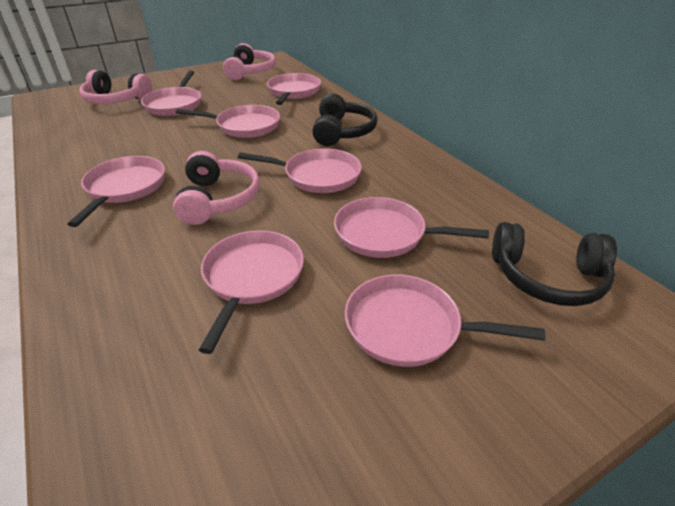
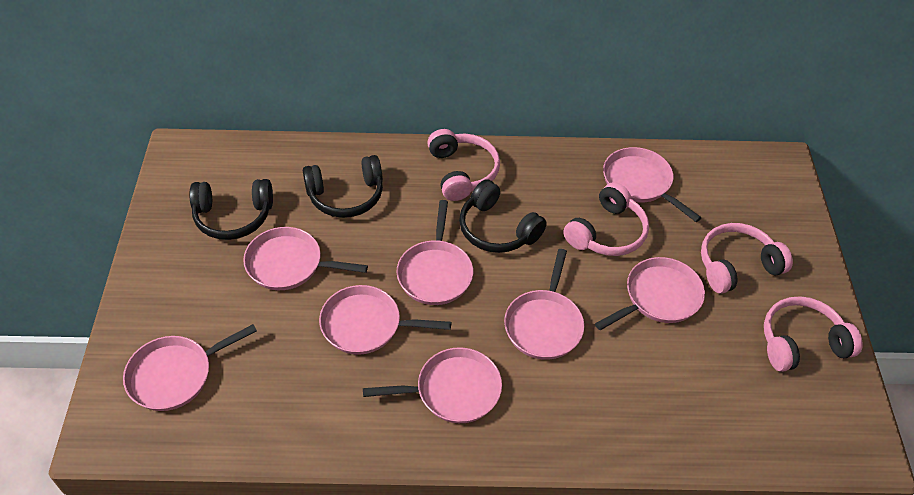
black headphones: 2 -> 3
pink headphones: 3 -> 4

